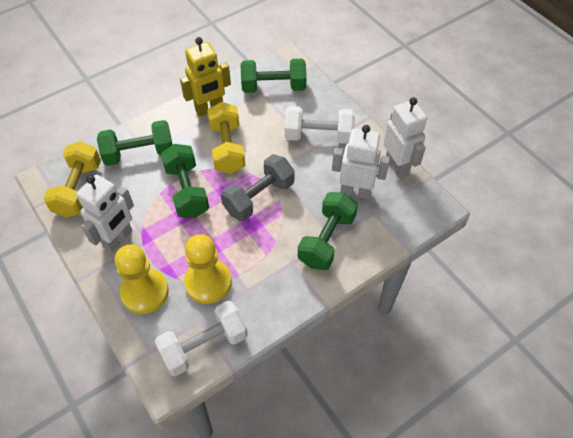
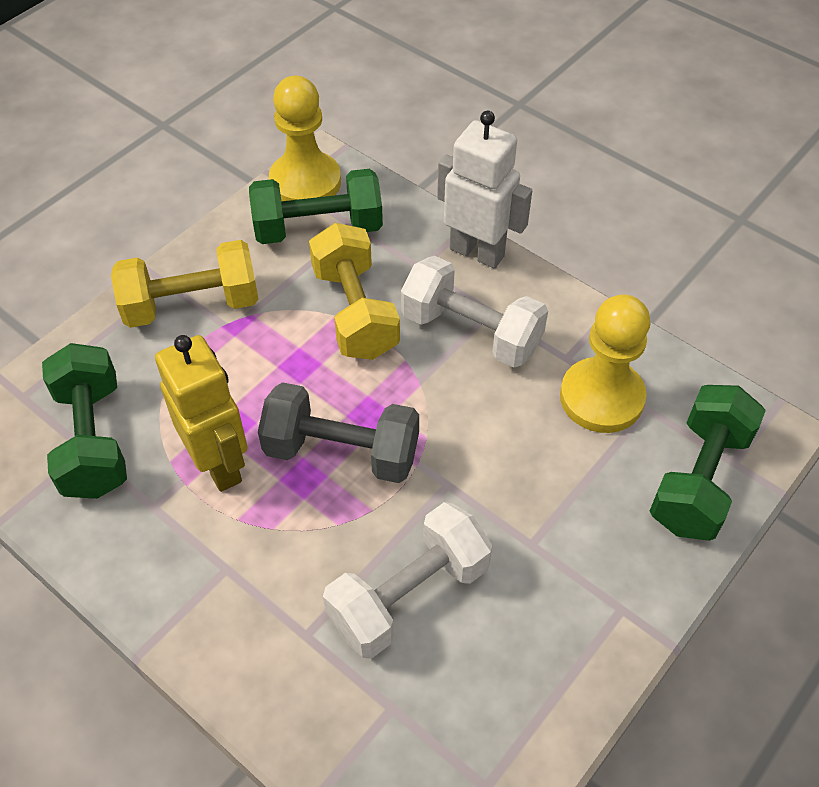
green dumbbell: 4 -> 3
white robot: 3 -> 1

